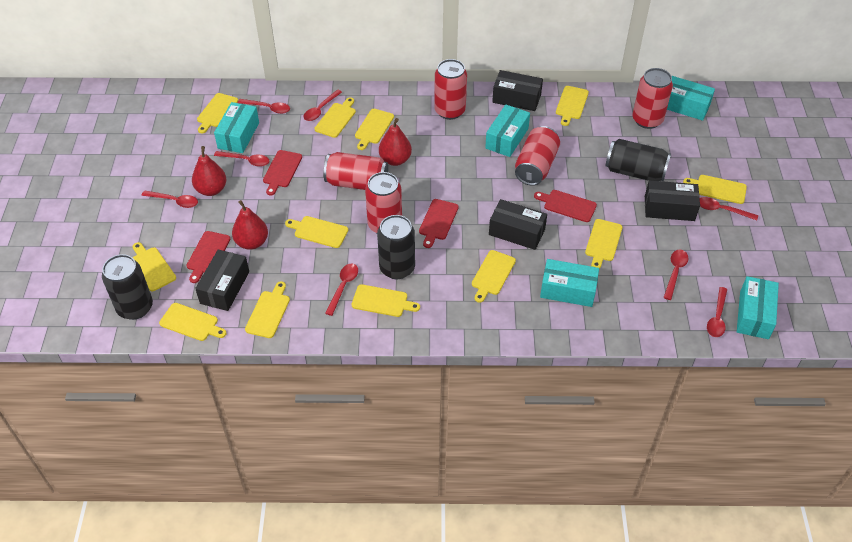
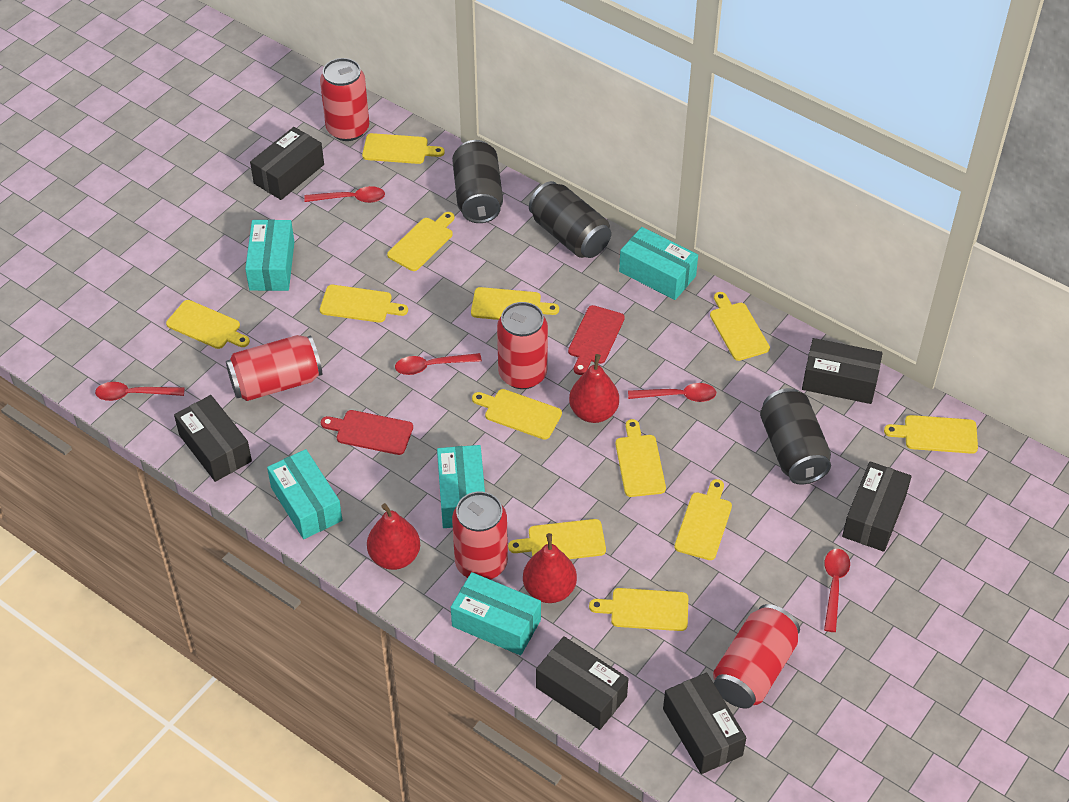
black box: 4 -> 6
red cutting board: 4 -> 2
red spoon: 8 -> 5

